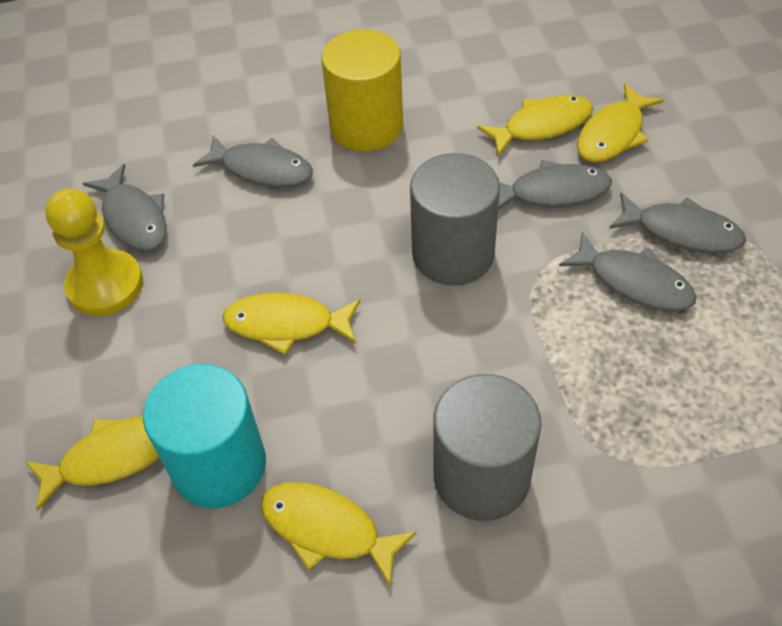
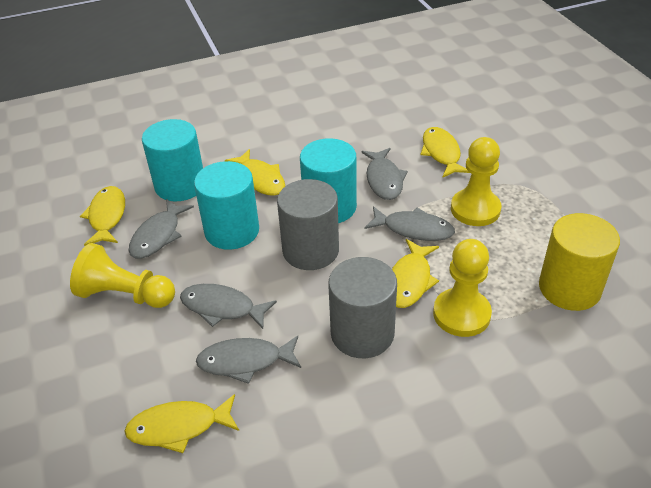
turquoise cylinder: 1 -> 3
yellow pawn: 1 -> 3

